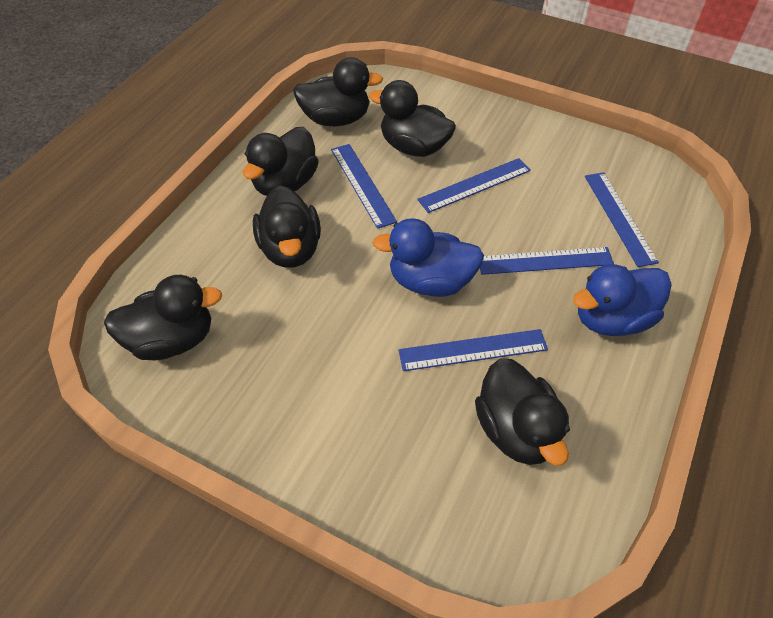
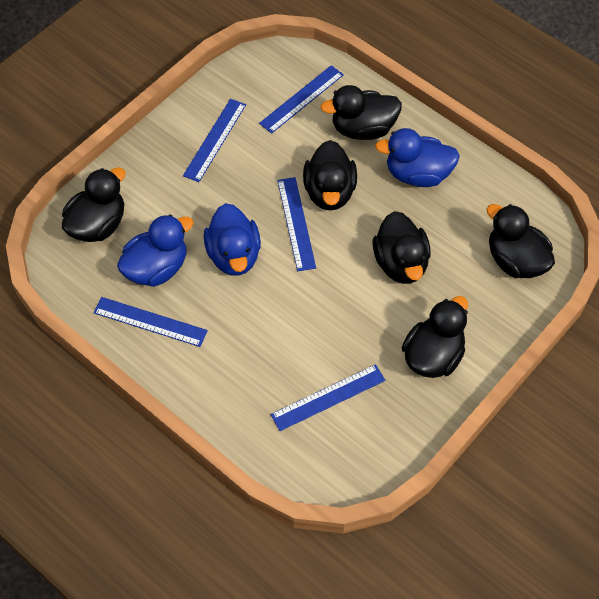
blue duck: 2 -> 3

